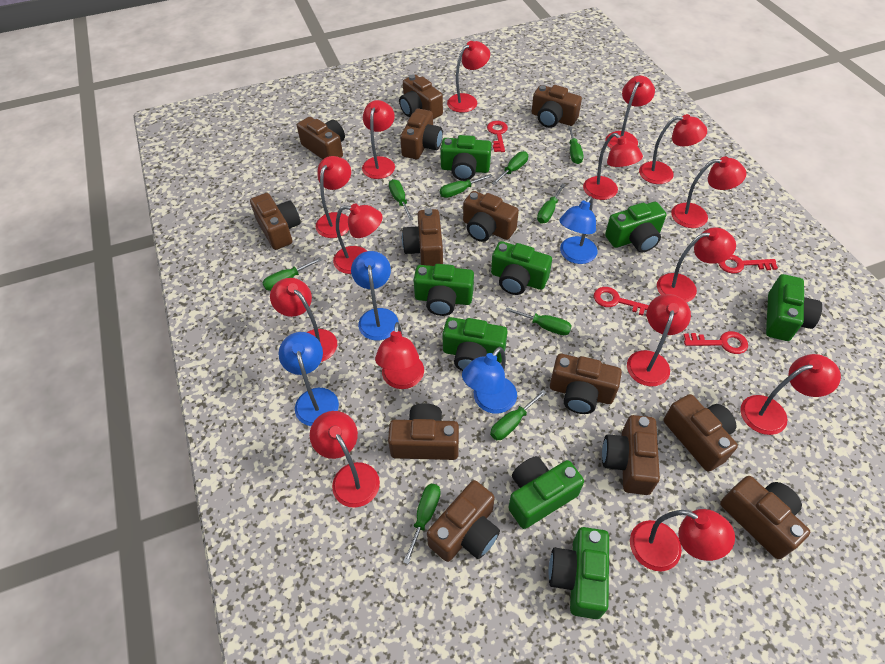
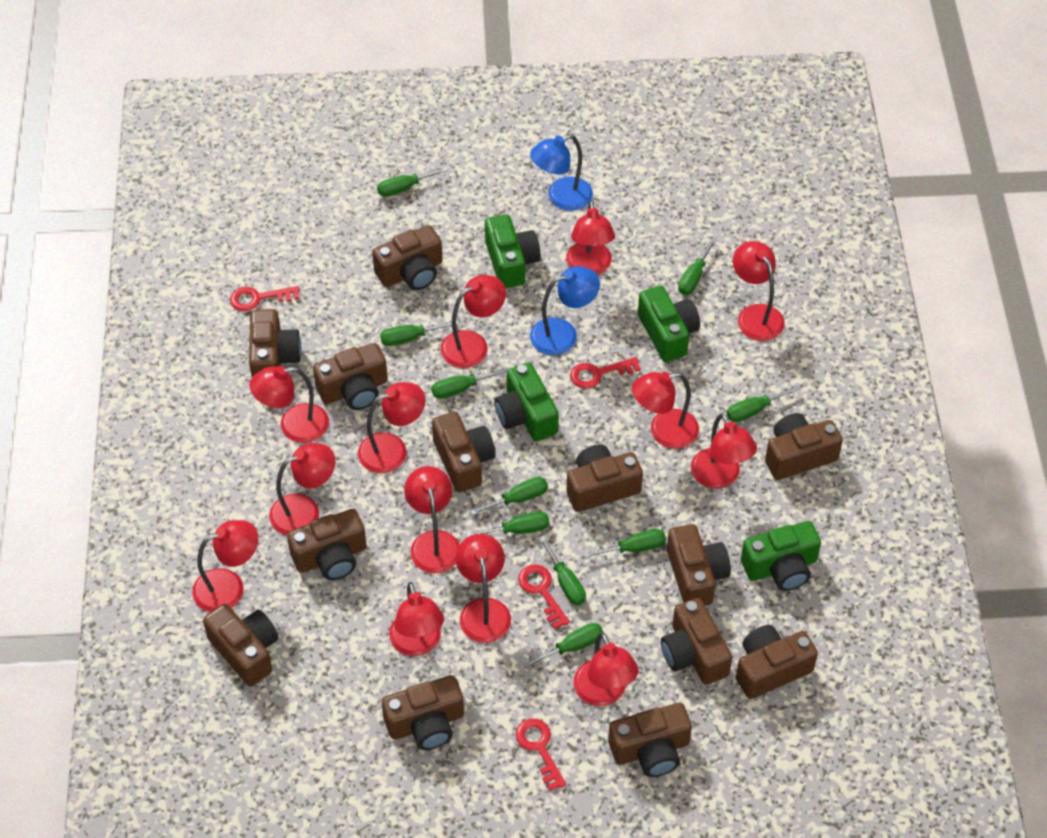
blue lamp: 4 -> 2
green camera: 8 -> 4
green screwdriver: 9 -> 10
red lamp: 15 -> 13

